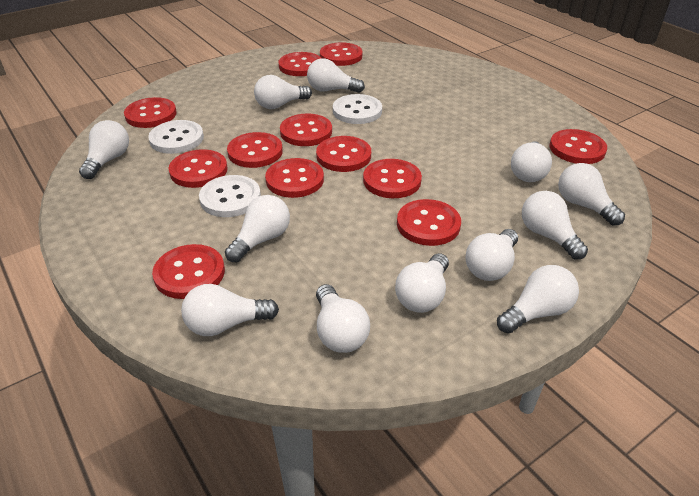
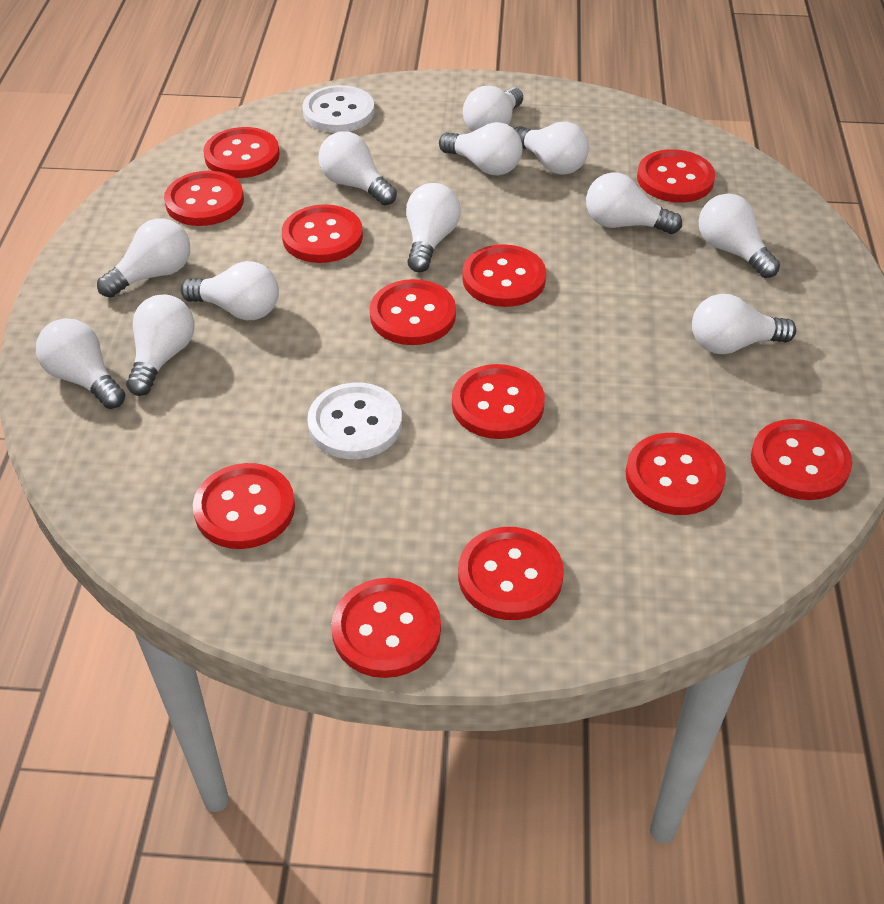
white button: 3 -> 2

